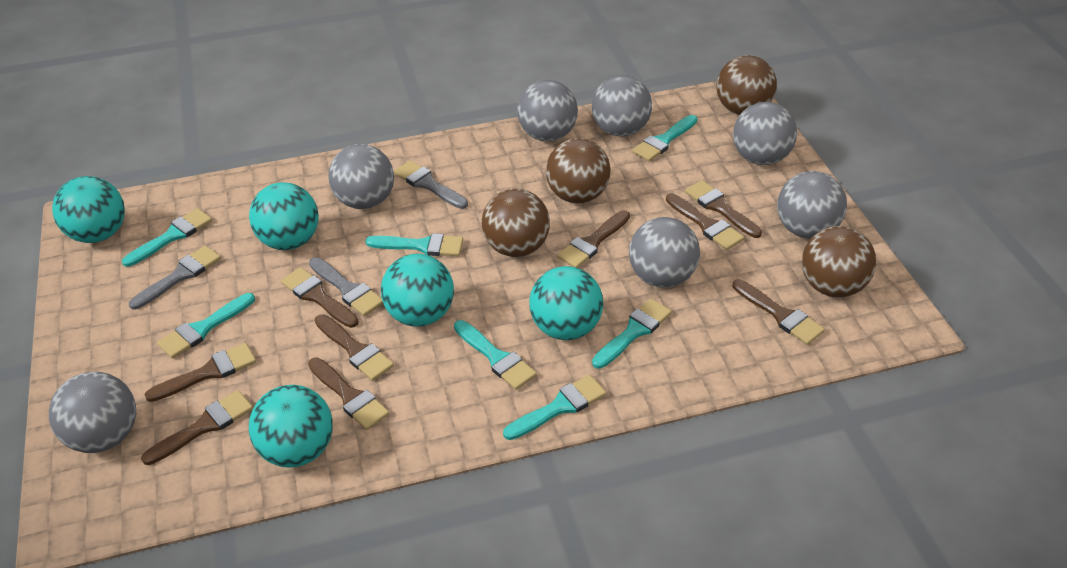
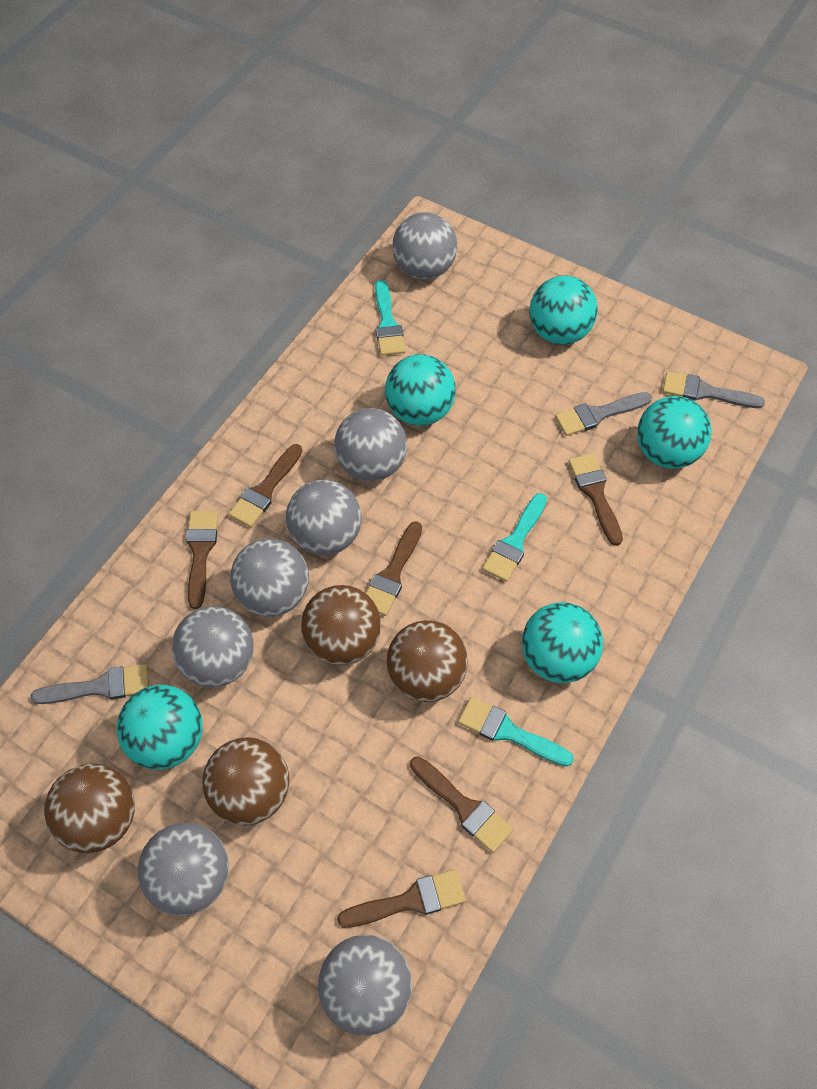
brown brush: 9 -> 6
turquoise brush: 7 -> 3

